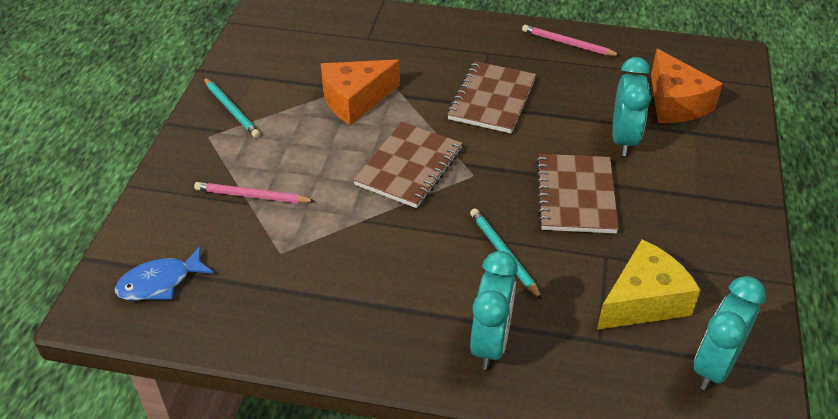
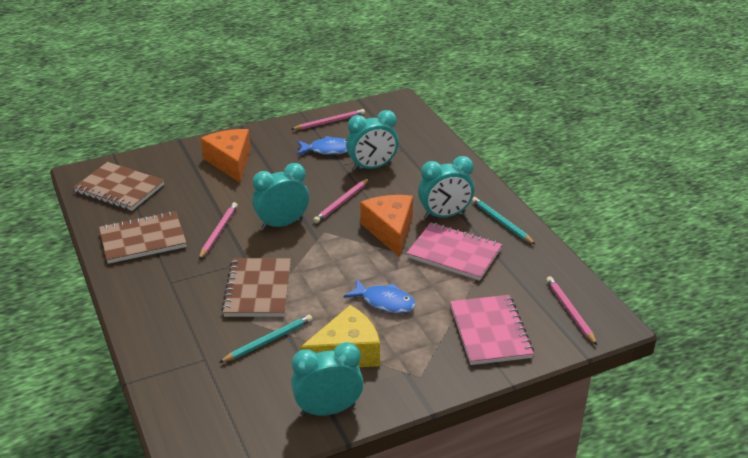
blue fish: 1 -> 2
pink notebook: 0 -> 2
pink pencil: 2 -> 4
turquoise clock: 3 -> 4

